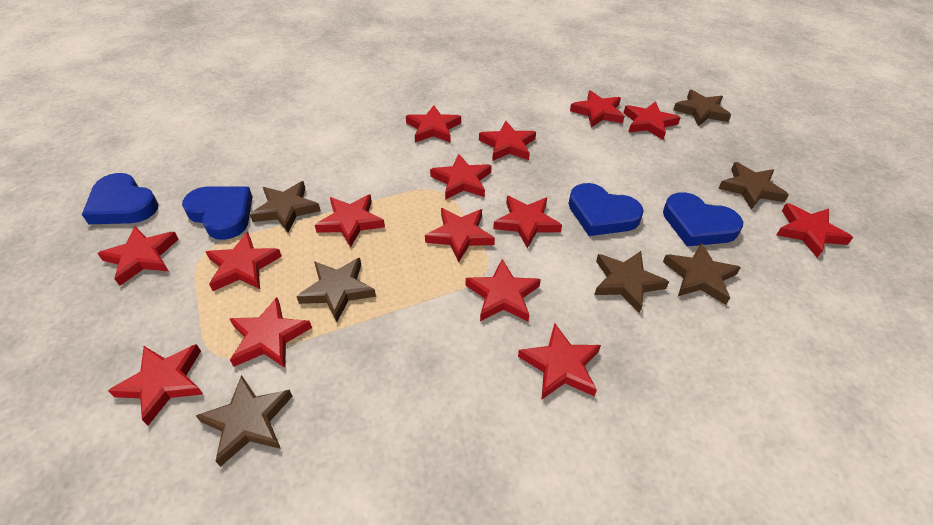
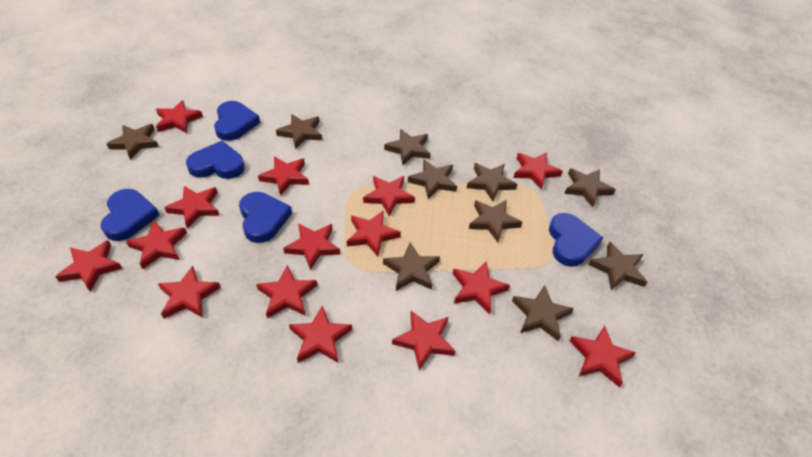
blue heart: 4 -> 5
brown star: 7 -> 10

